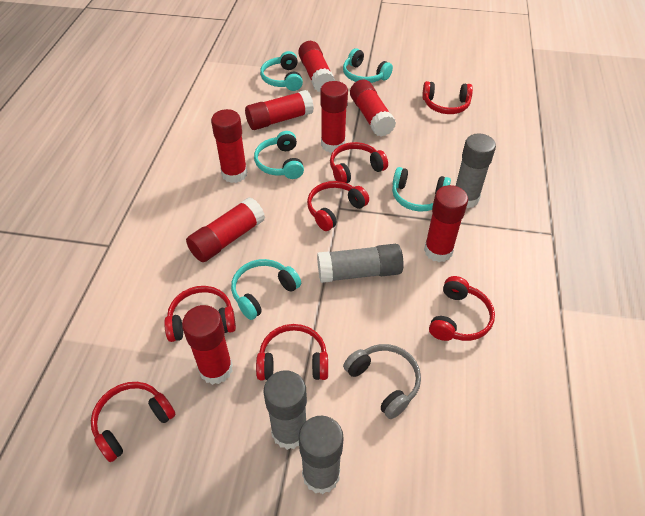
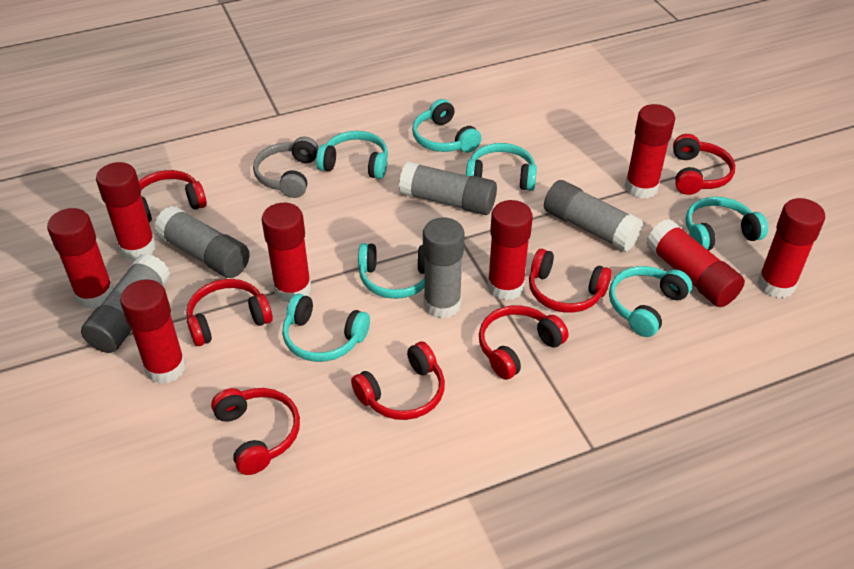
grey glue stick: 4 -> 5
turquoise headphones: 5 -> 7

